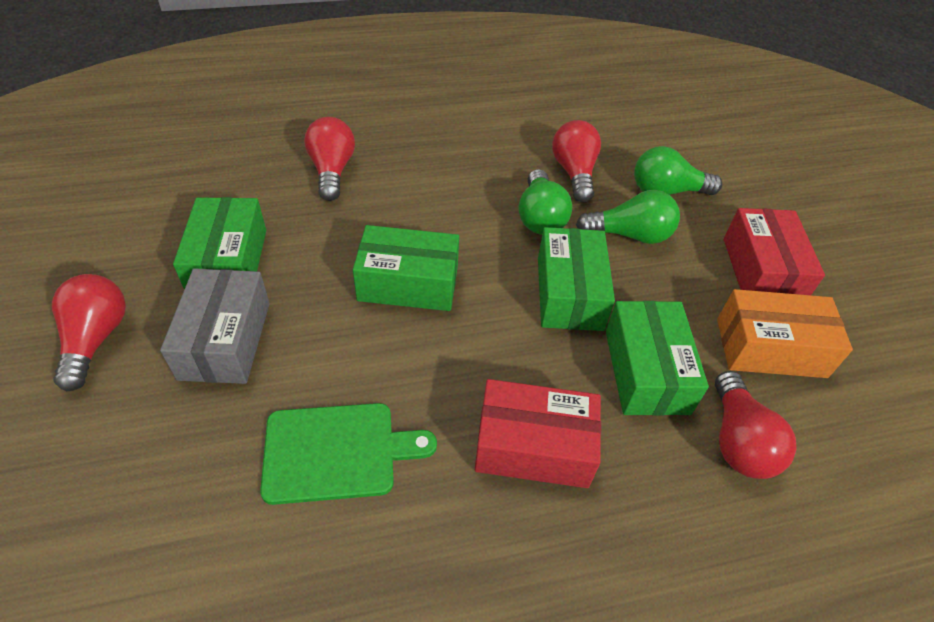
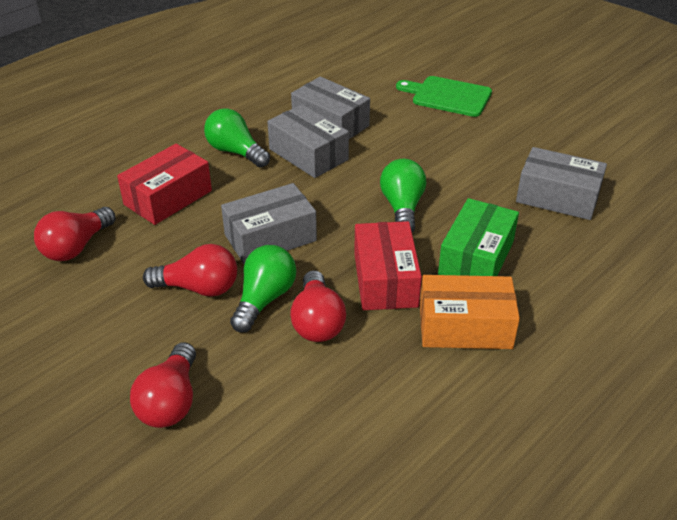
green box: 4 -> 1
grey box: 1 -> 4

